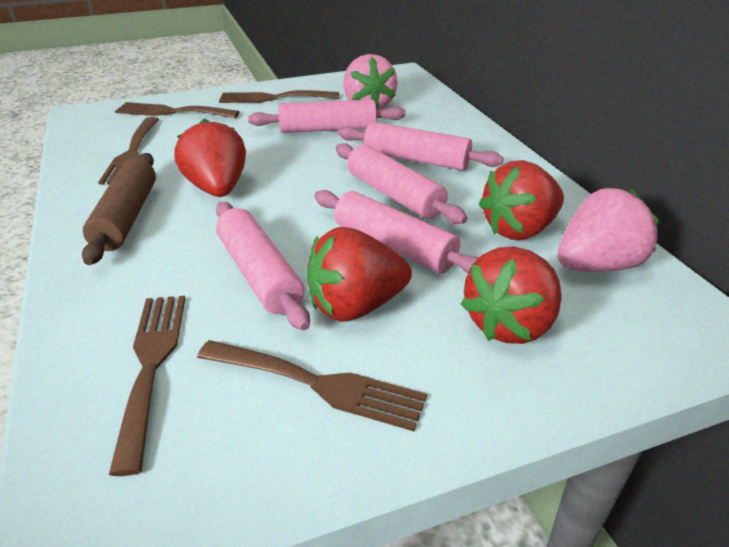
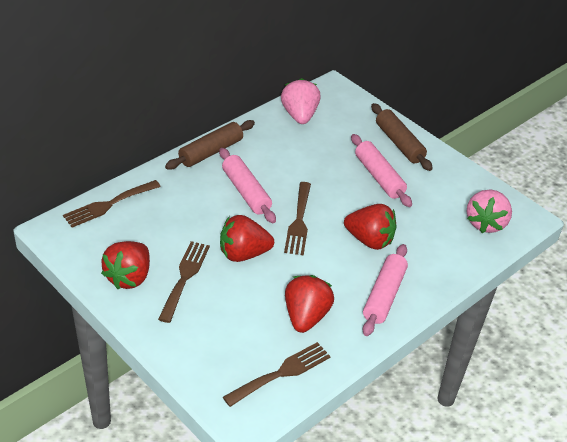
brown fork: 5 -> 4
brown rolling pin: 1 -> 2
pink rolling pin: 5 -> 3

